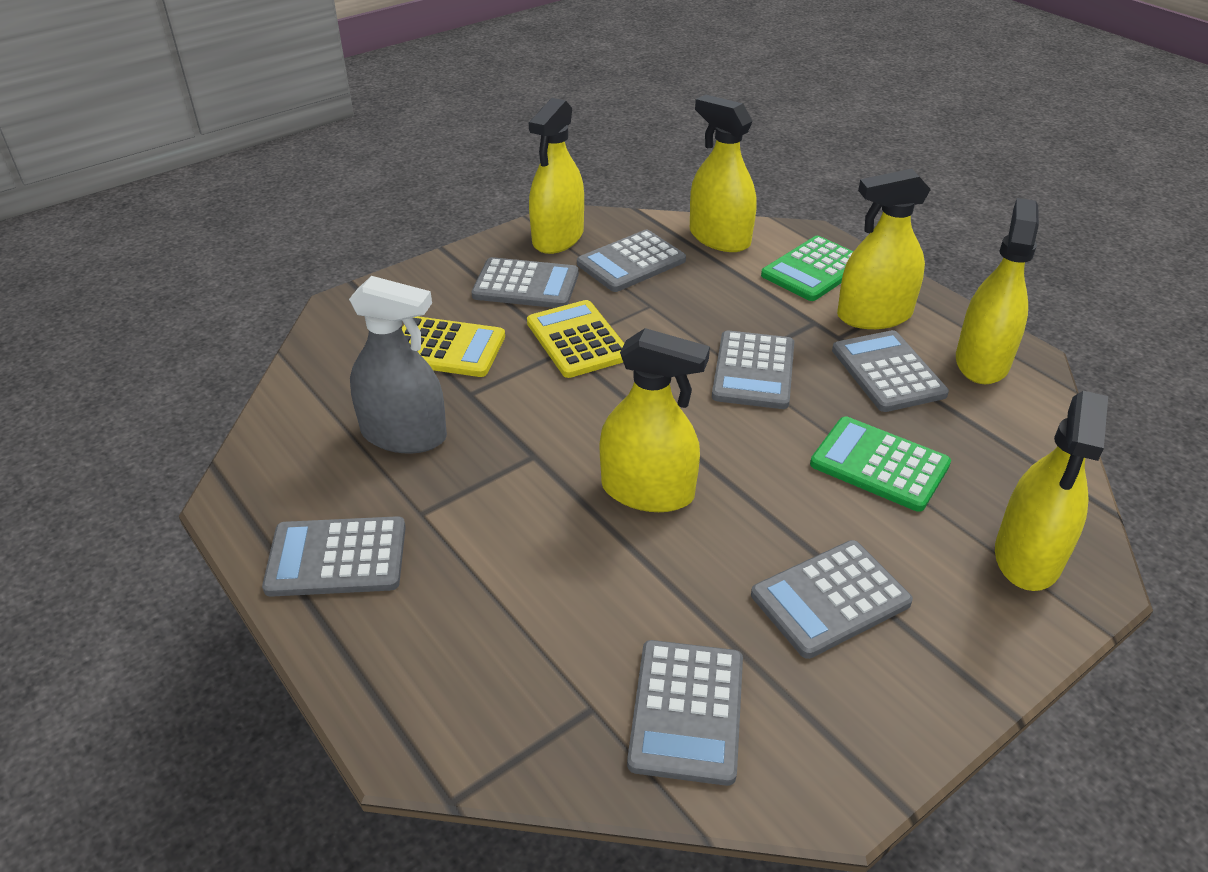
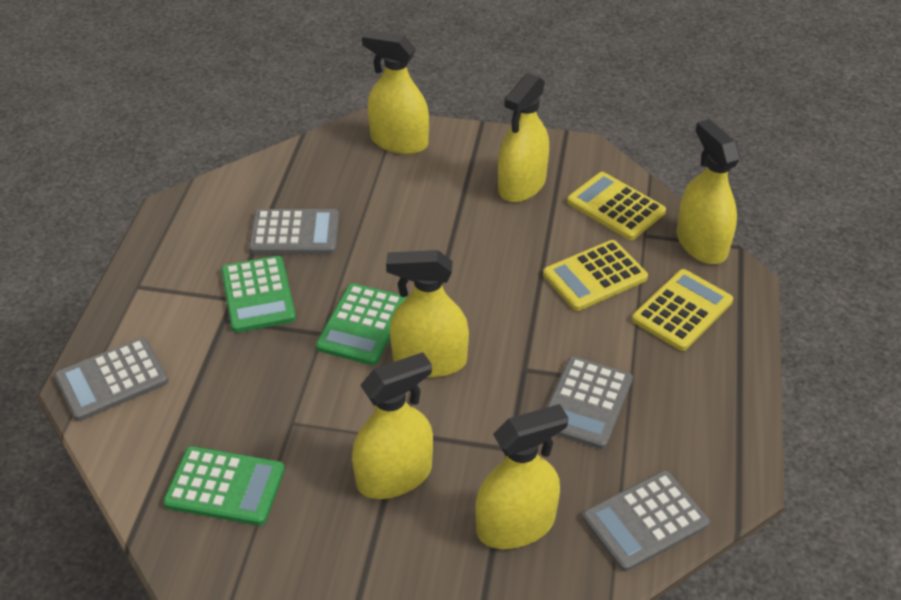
green calculator: 2 -> 3
grey calculator: 7 -> 4
grey spray bottle: 1 -> 0
yellow calculator: 2 -> 3

